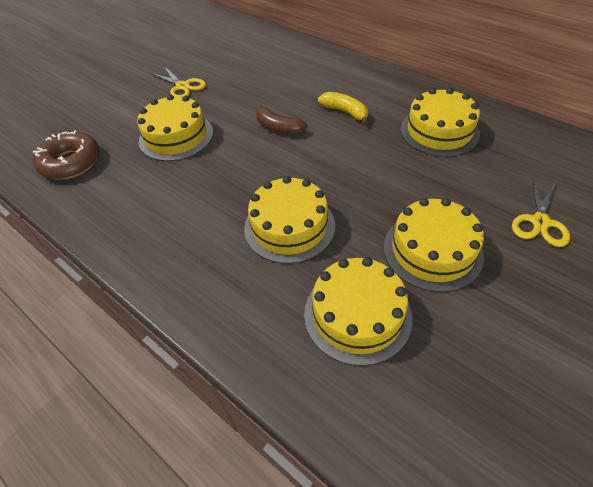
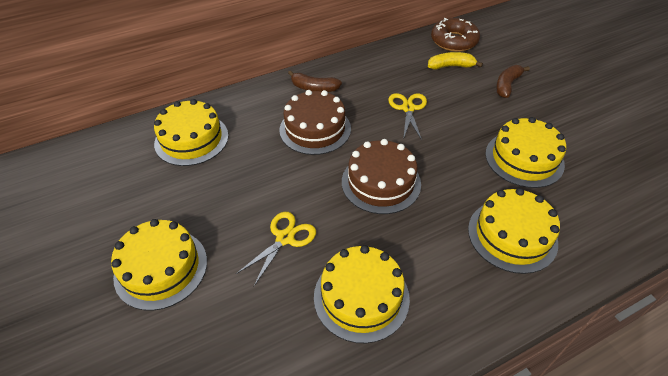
brown banana: 1 -> 2
brown cake: 0 -> 2

